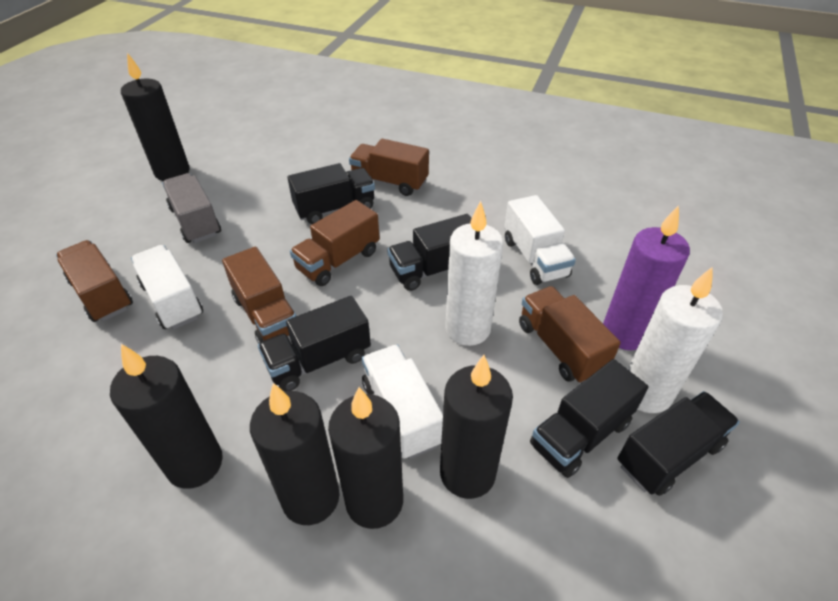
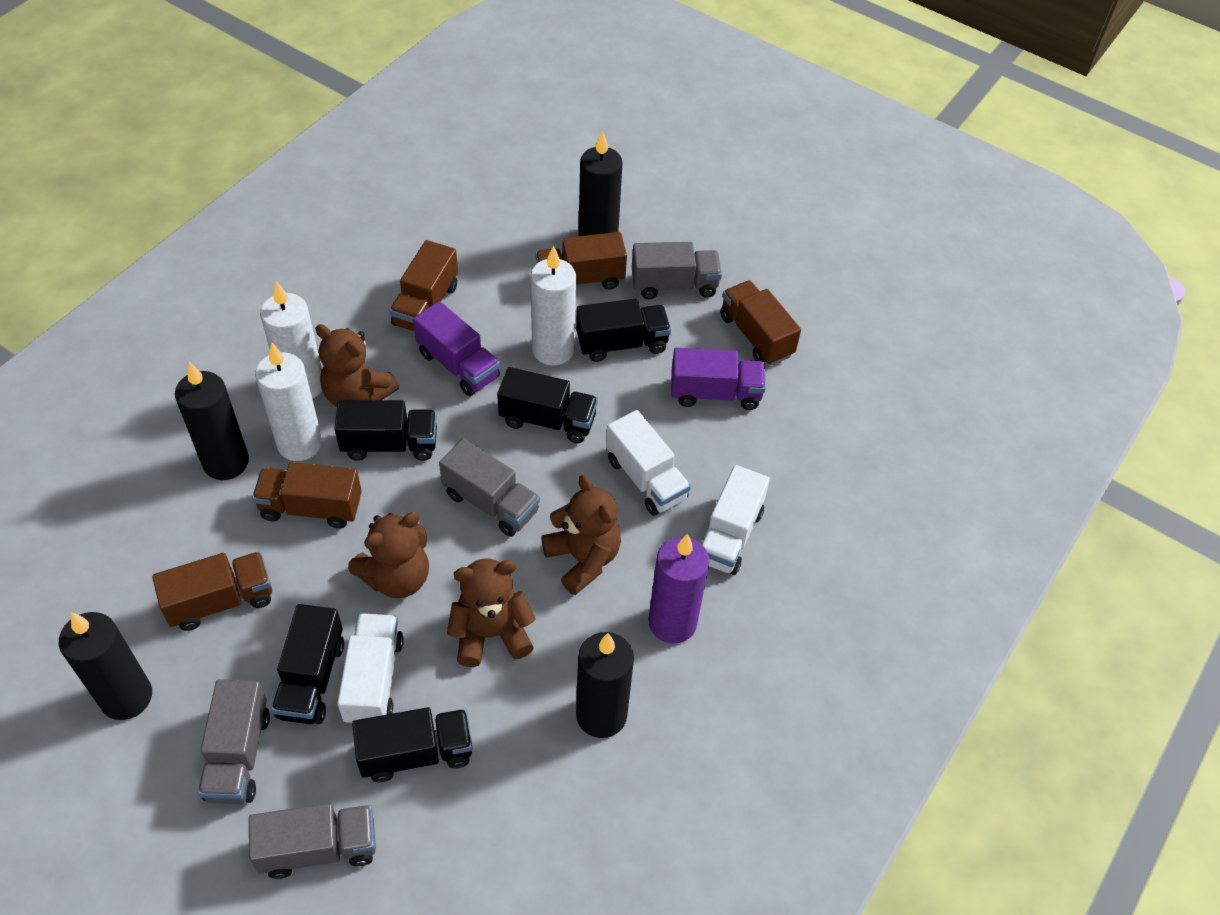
black candle: 5 -> 4
brown teddy bear: 0 -> 4
grey truck: 1 -> 4
purple truck: 0 -> 2
white candle: 2 -> 3

